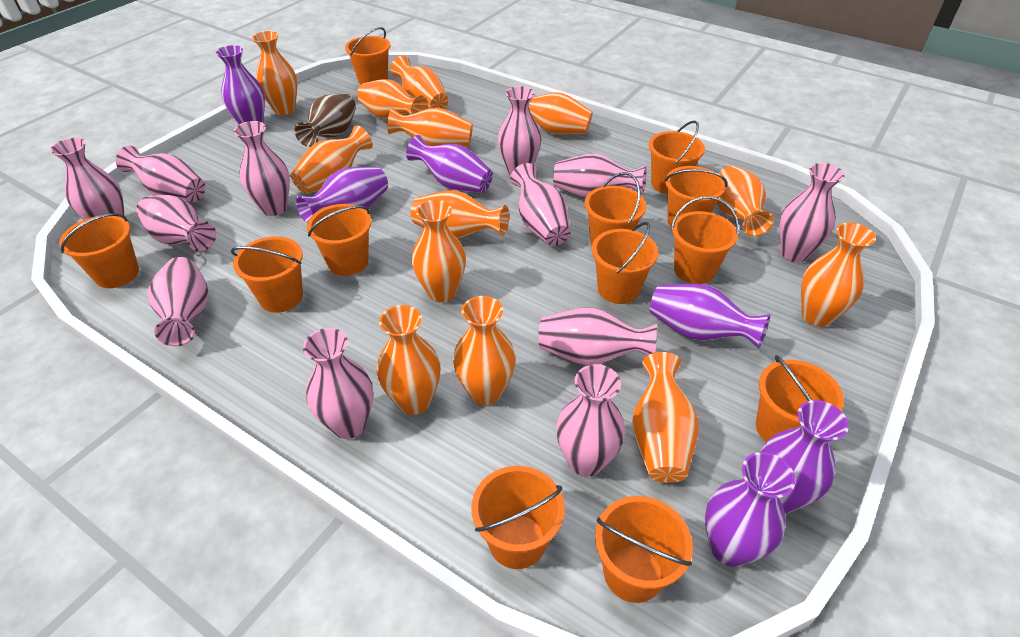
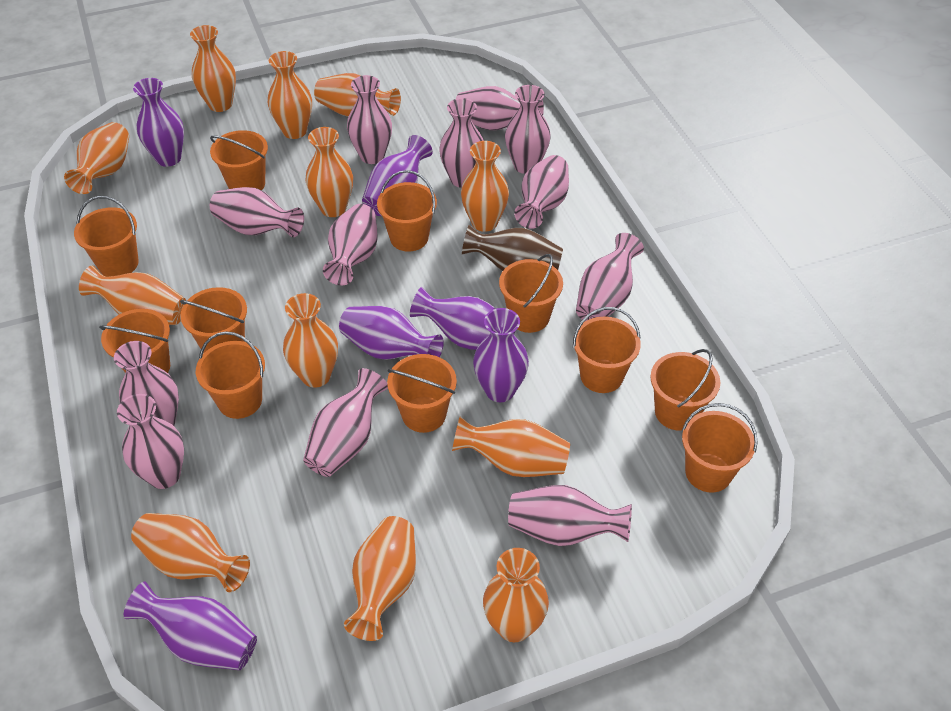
orange bucket: 12 -> 11
orange vase: 13 -> 12

